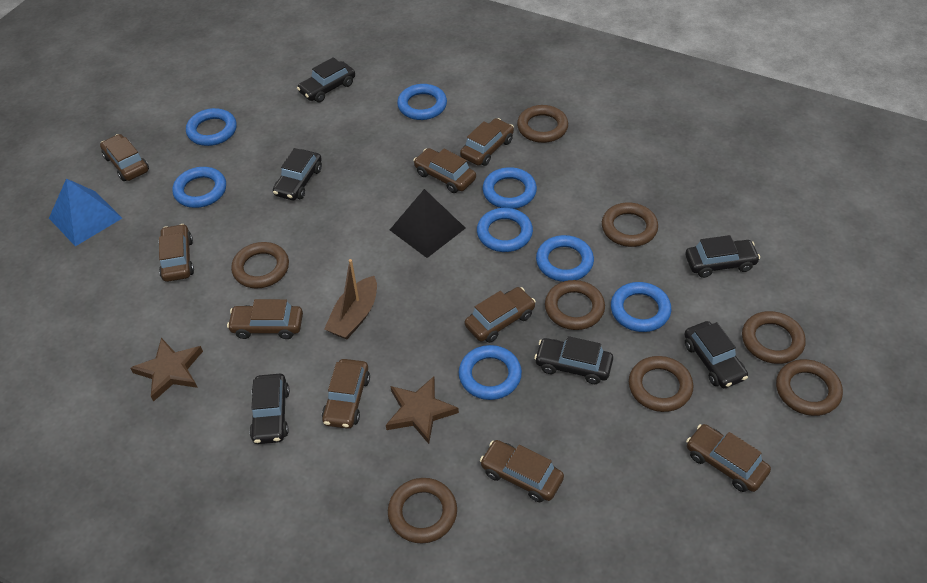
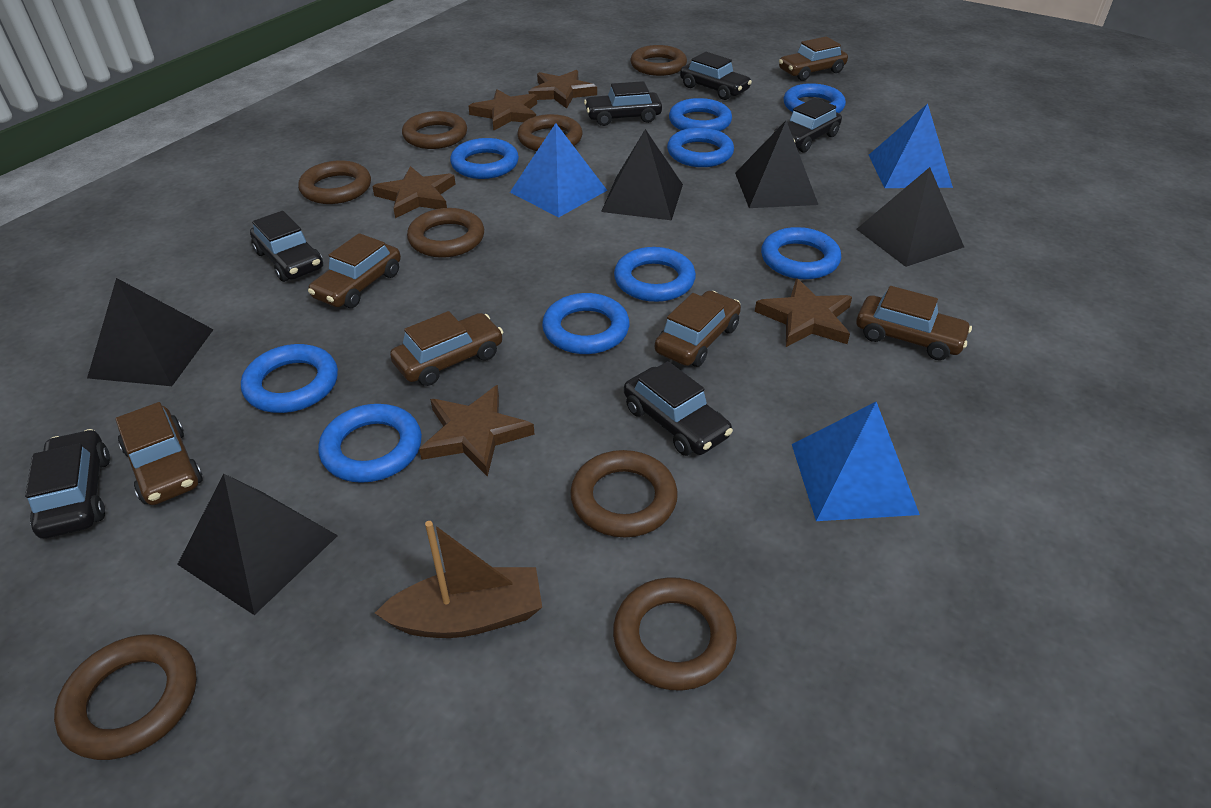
black pyramid: 1 -> 5
blue pyramid: 1 -> 3
blue ring: 8 -> 9
brown car: 9 -> 6
brown star: 2 -> 5

